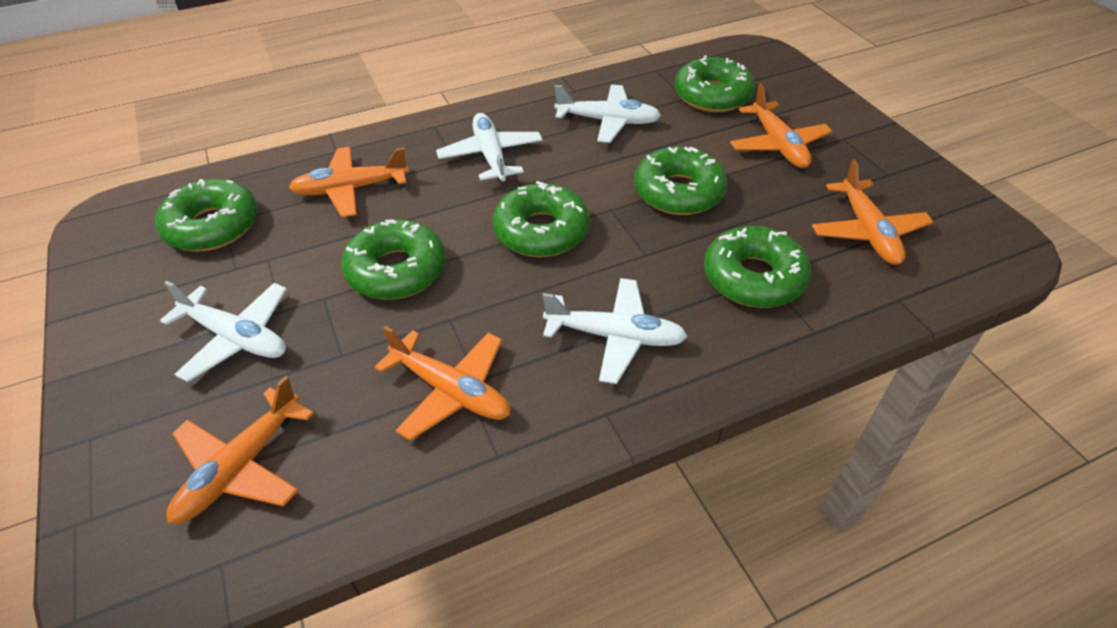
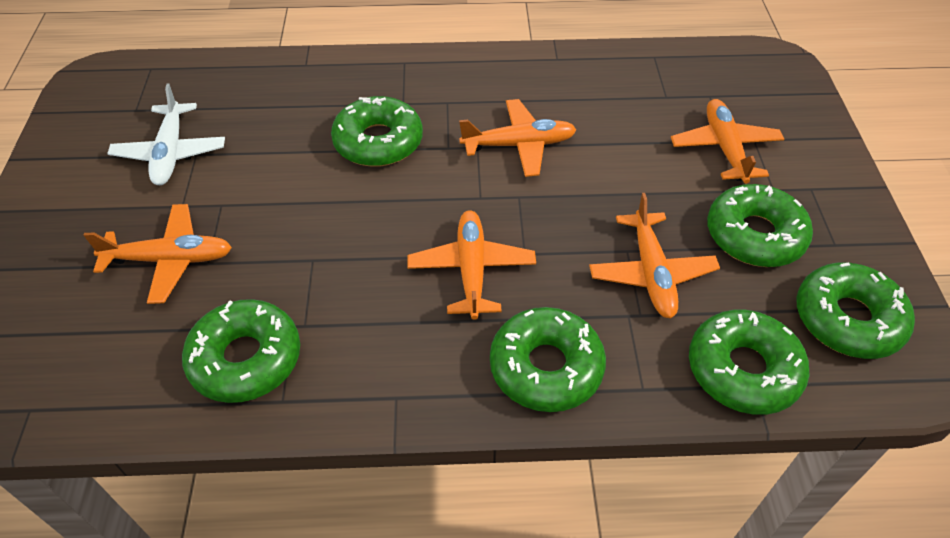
white plane: 4 -> 1

